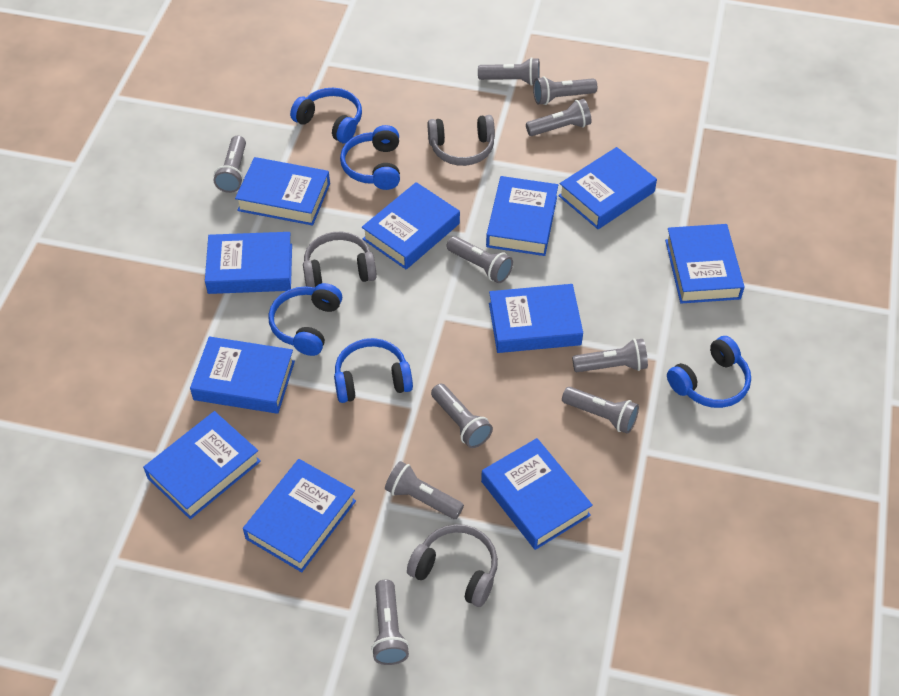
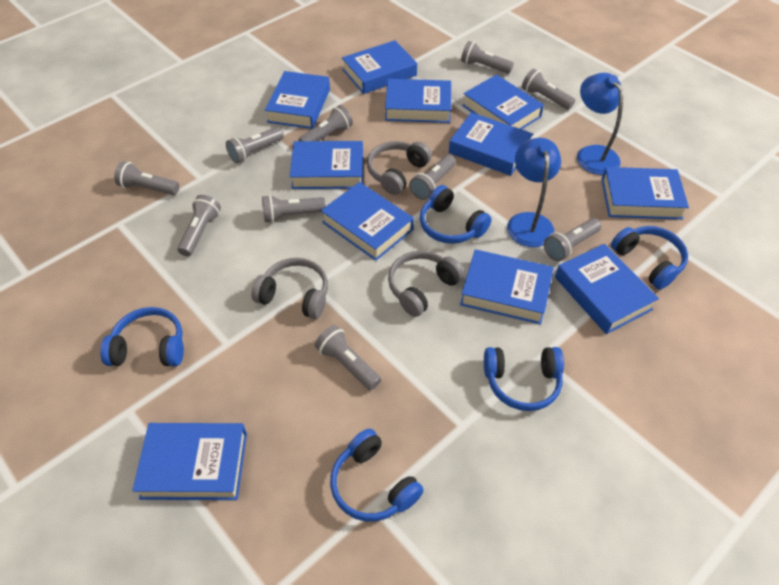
blue lamp: 0 -> 2

